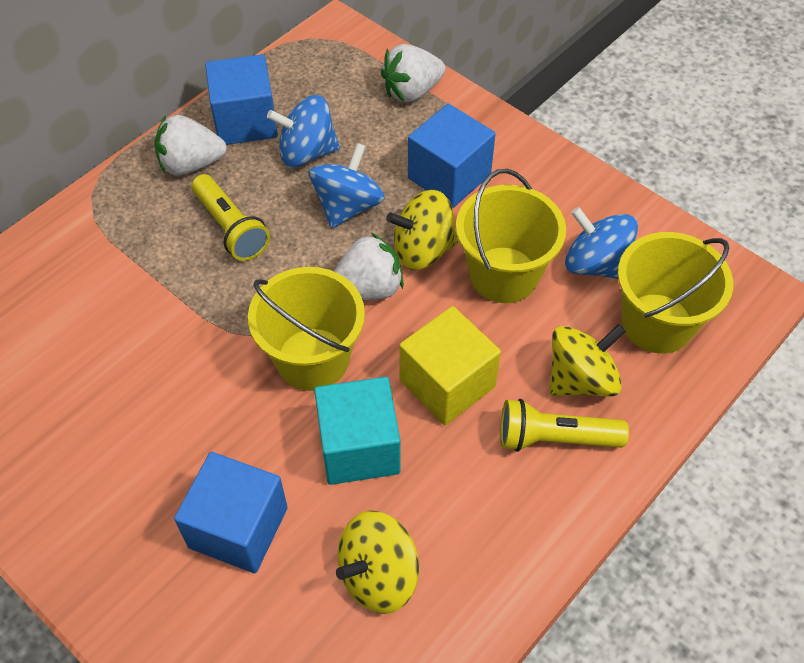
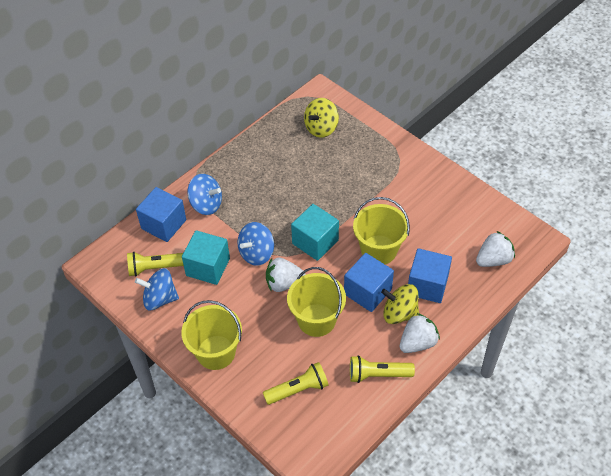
turquoise cube: 1 -> 2
yellow cube: 1 -> 0
yellow flashlight: 2 -> 3
yellow spinning top: 3 -> 2

